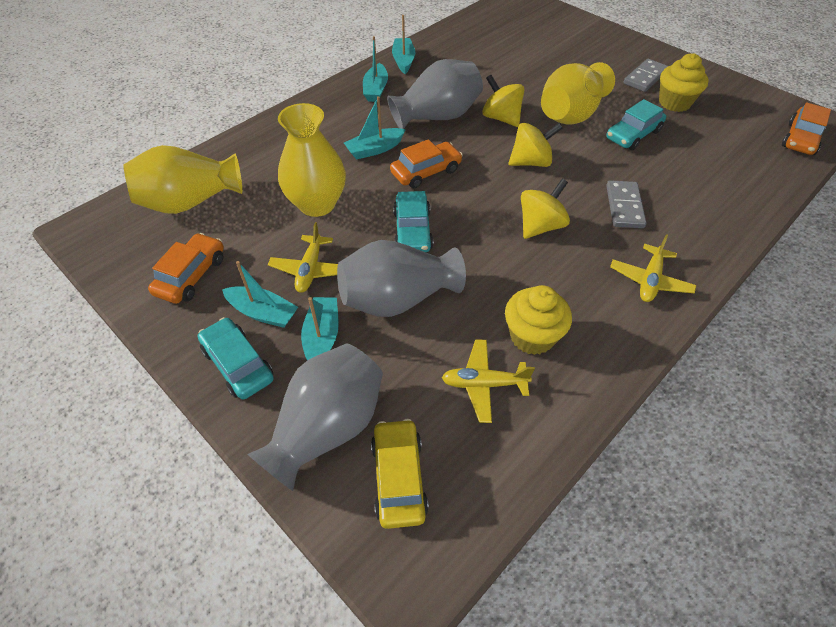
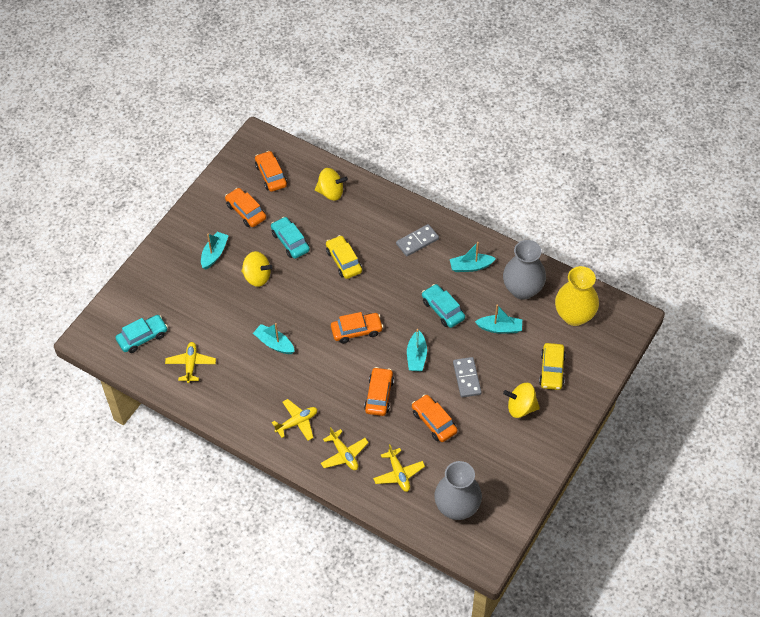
grey vase: 3 -> 2
orange car: 3 -> 5
yellow car: 1 -> 2
yellow cupcake: 2 -> 0
yellow plane: 3 -> 4
yellow vase: 3 -> 1

